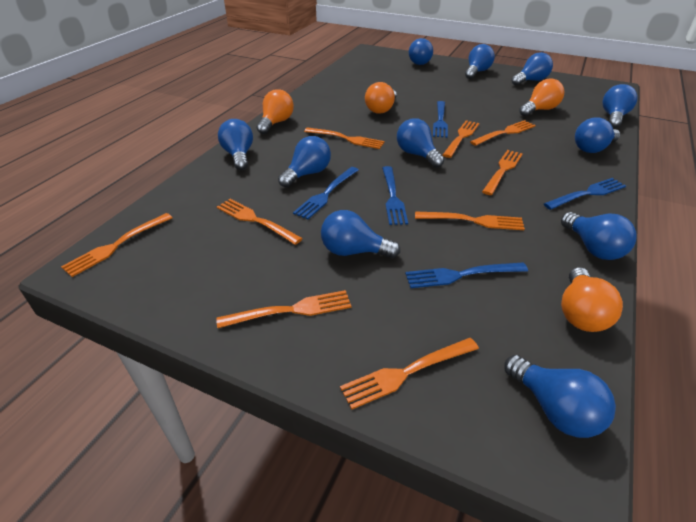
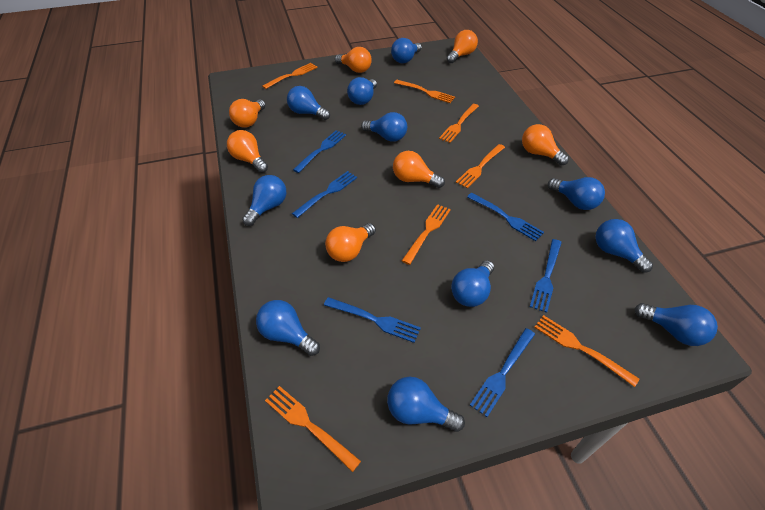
blue fork: 5 -> 6
orange fork: 9 -> 7
orange light bulb: 4 -> 7

